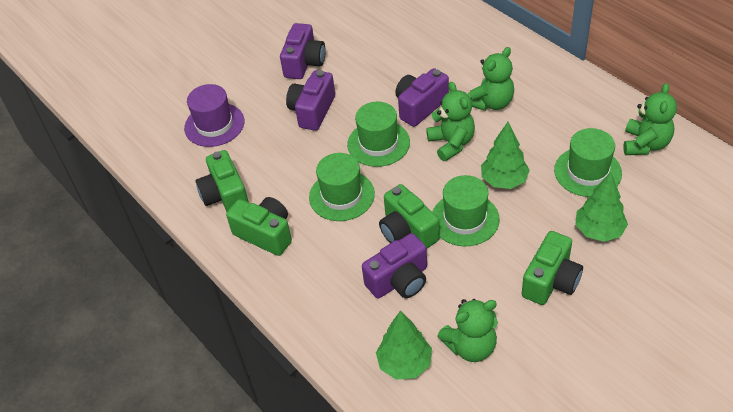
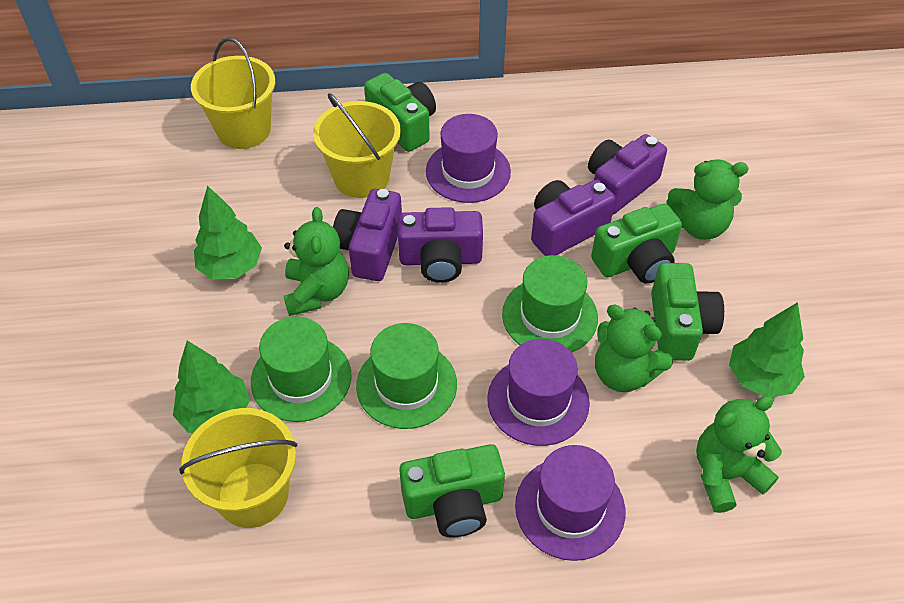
green hat: 4 -> 3
purple hat: 1 -> 3
yellow bucket: 0 -> 3

